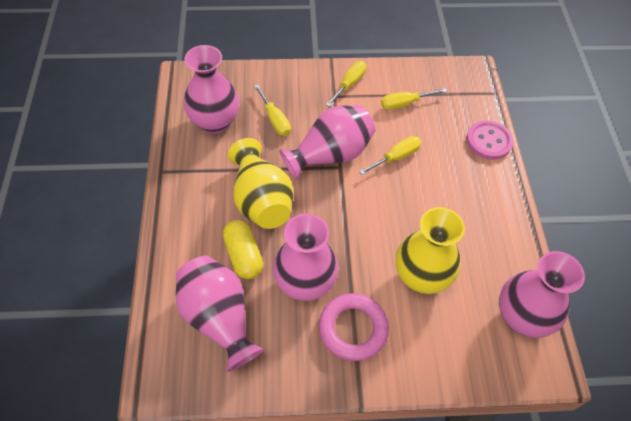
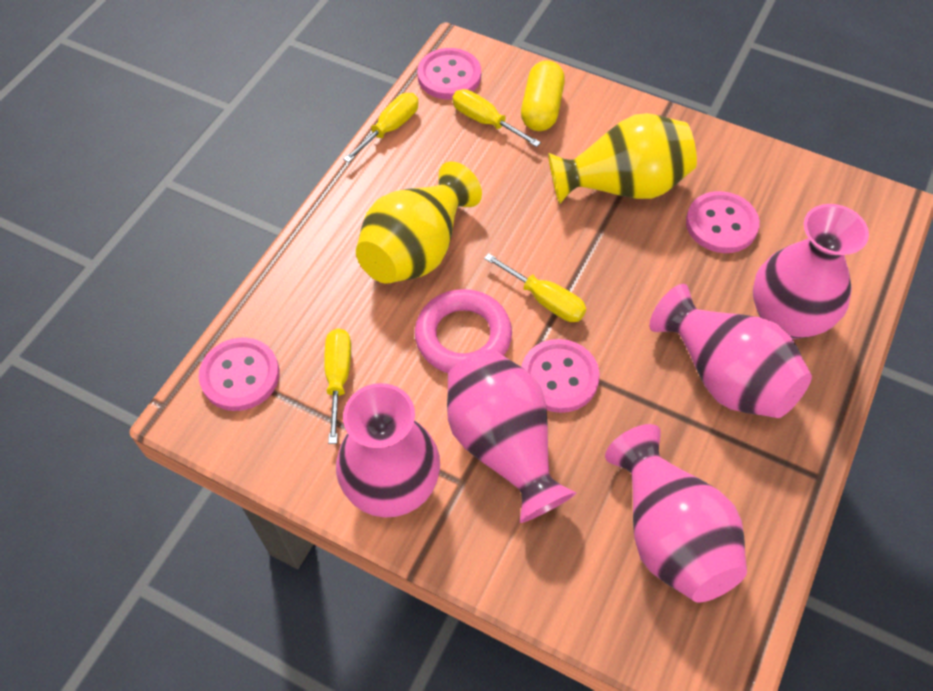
pink button: 1 -> 4

